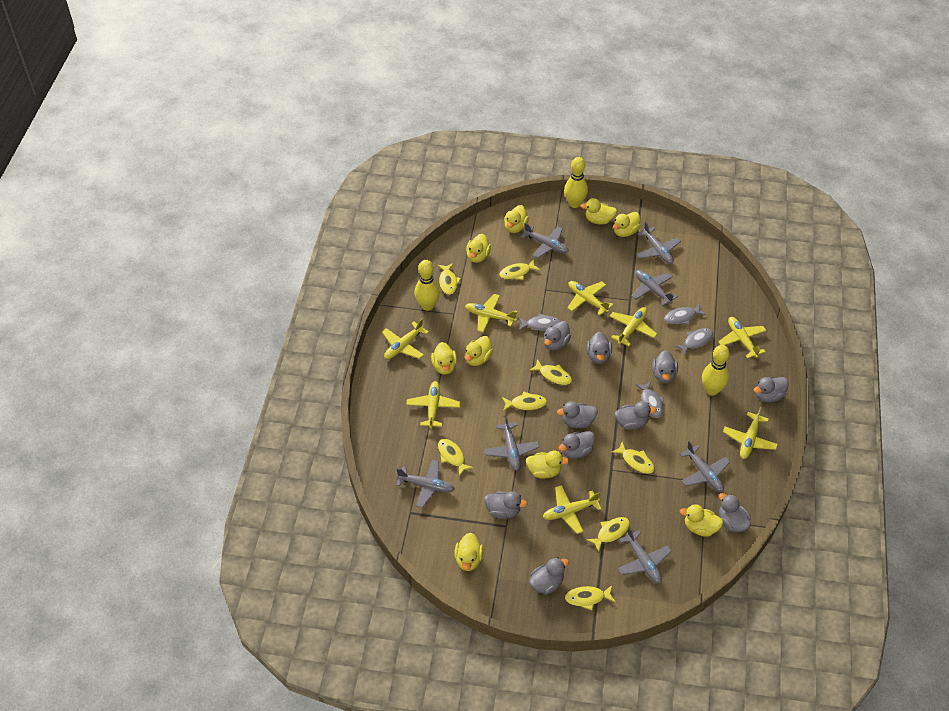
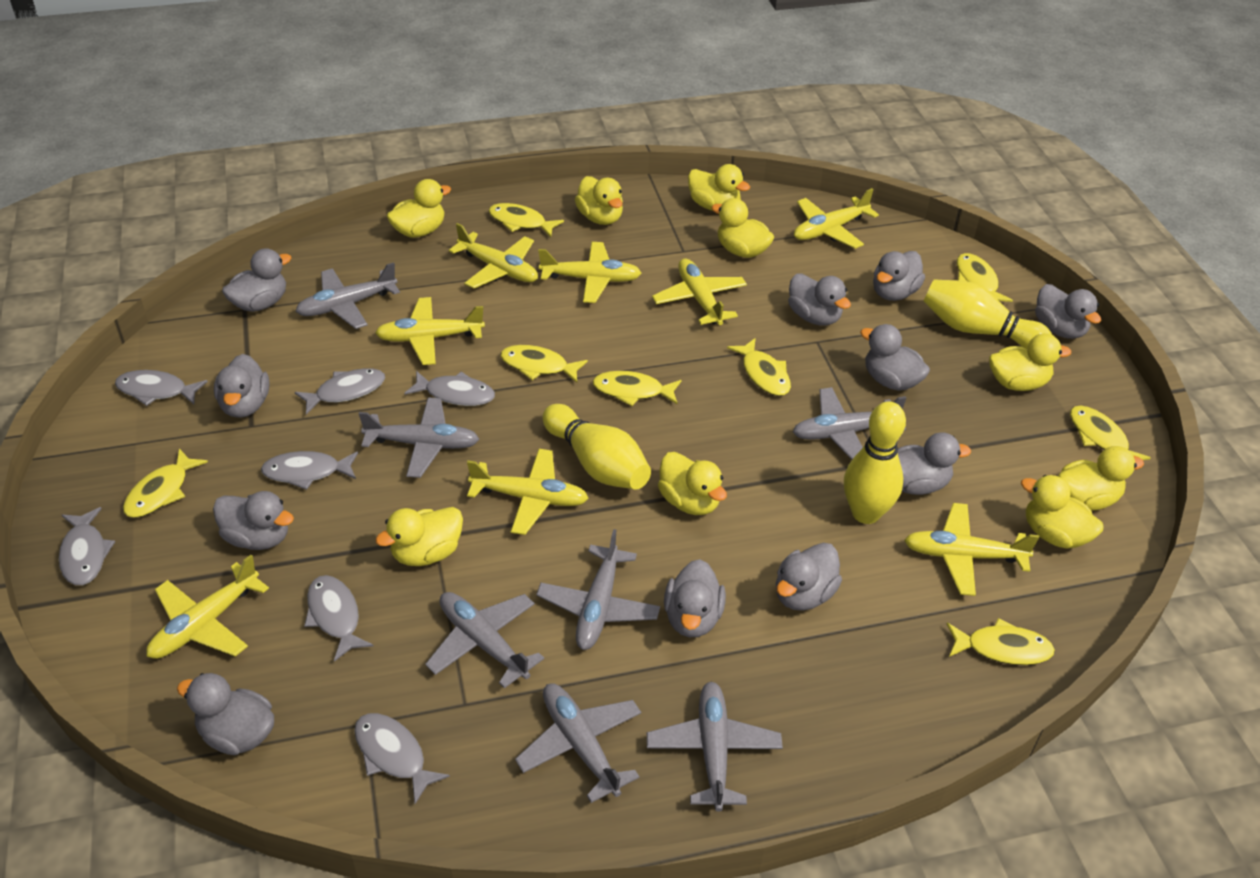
grey duck: 10 -> 11
grey fish: 4 -> 7

